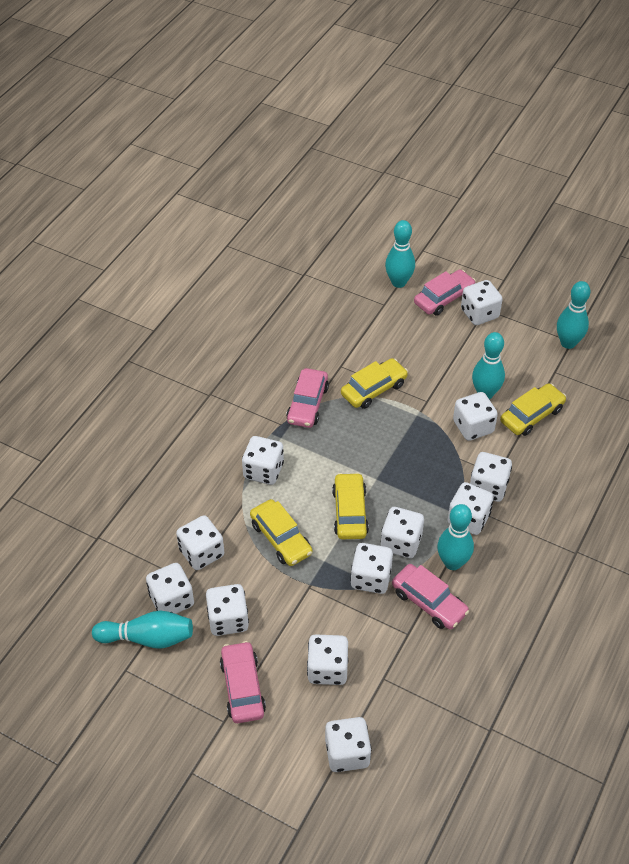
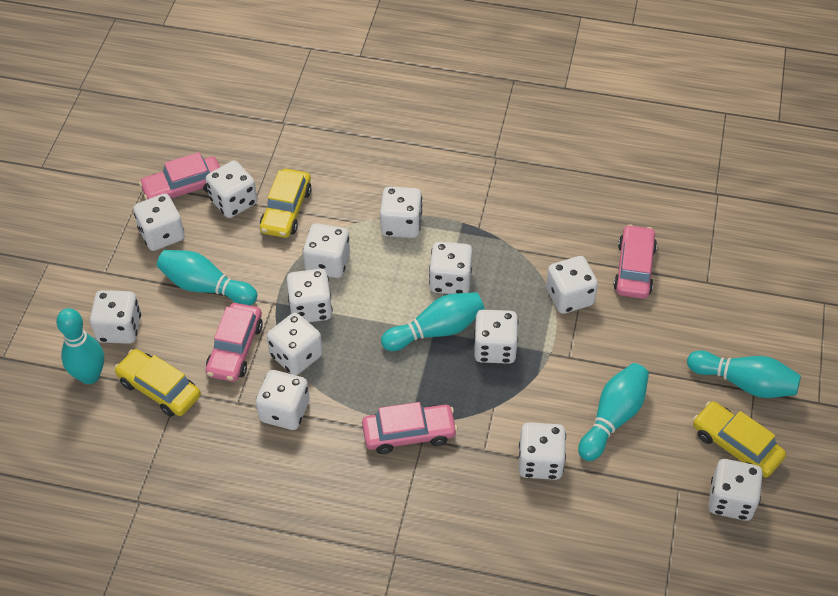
white dice: 12 -> 13
yellow car: 4 -> 3

